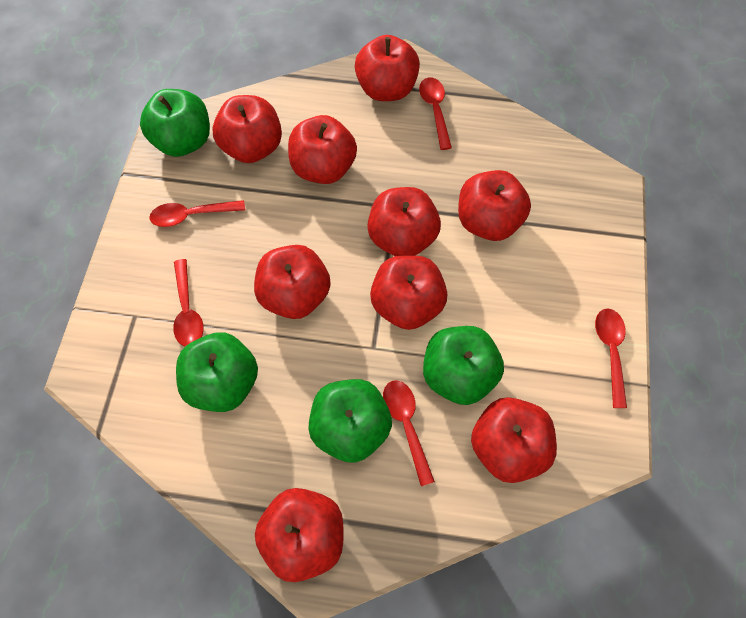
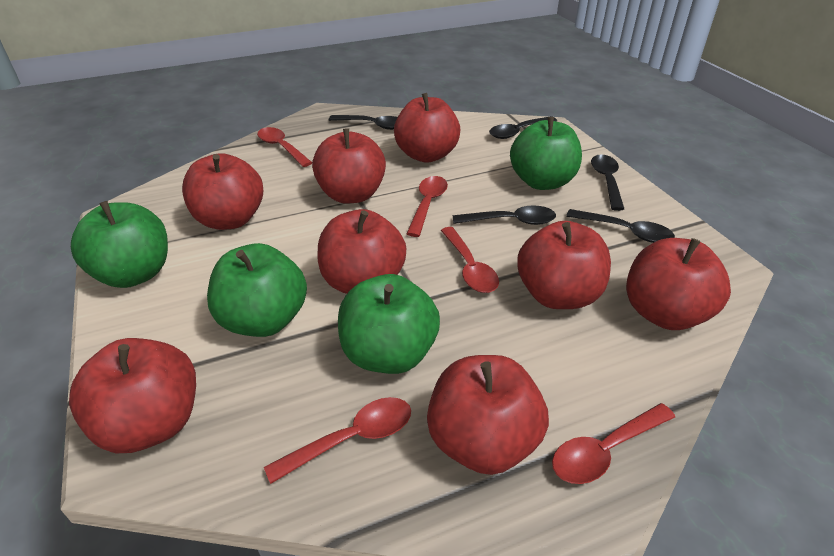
black spoon: 0 -> 5
red apple: 9 -> 8

